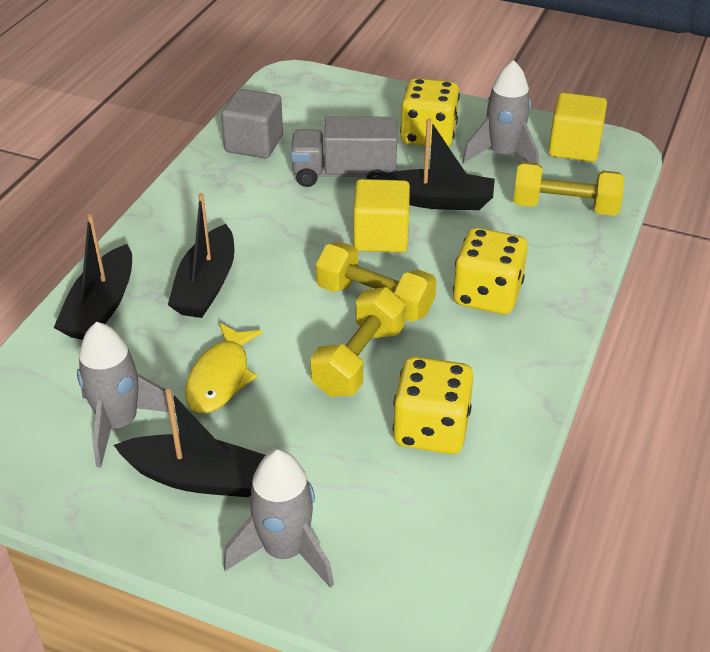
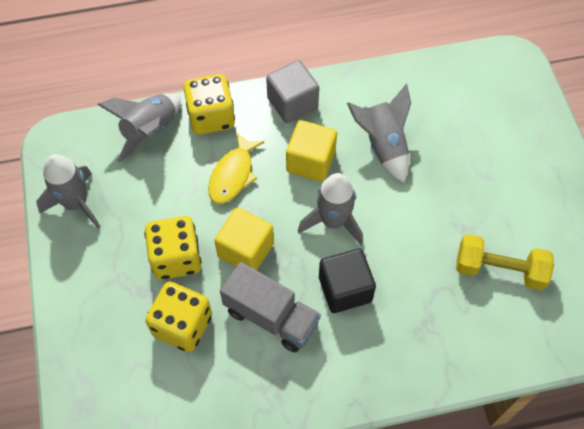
black boat: 4 -> 0
black cube: 0 -> 1
grey rocket: 3 -> 4
yellow dumbbell: 3 -> 1

